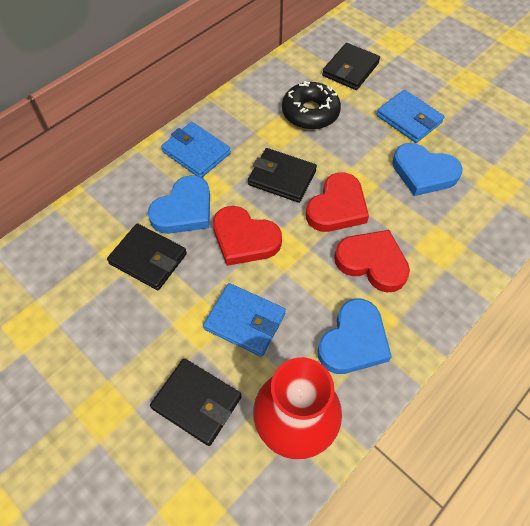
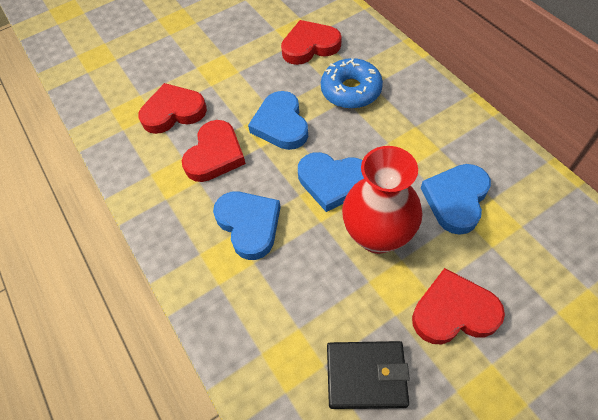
black donut: 1 -> 0
black wallet: 4 -> 1
blue donut: 0 -> 1
blue heart: 3 -> 4
blue wallet: 3 -> 0
red heart: 3 -> 4

